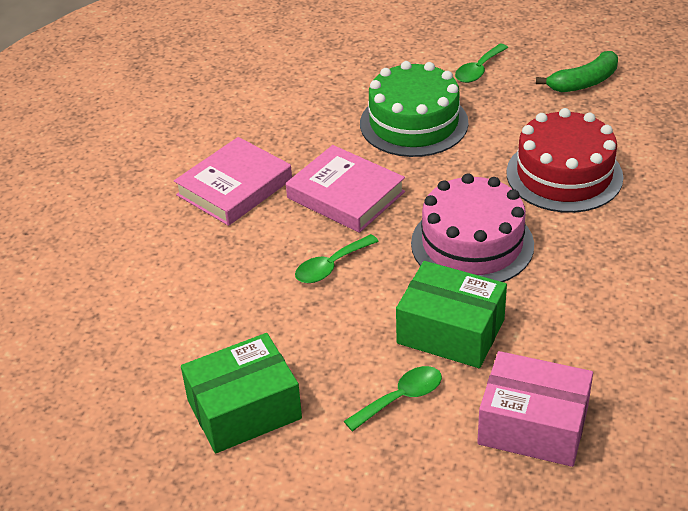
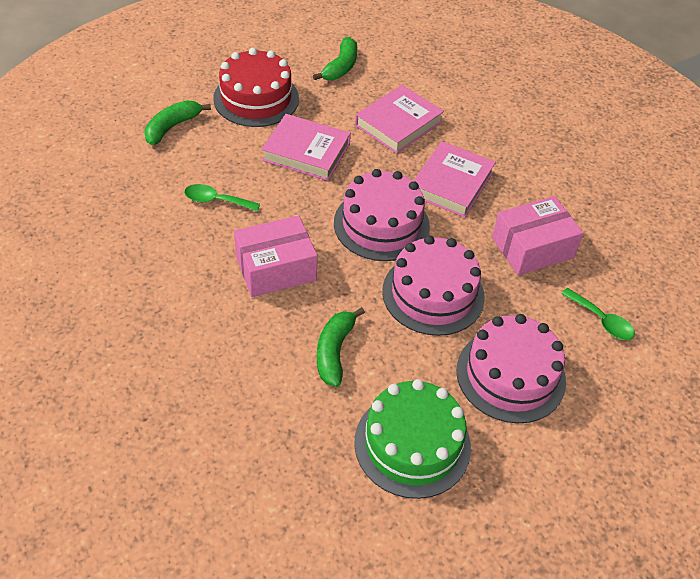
green banana: 1 -> 3
green box: 2 -> 0
green spoon: 3 -> 2
pink book: 2 -> 3
pink box: 1 -> 2
pink cake: 1 -> 3

